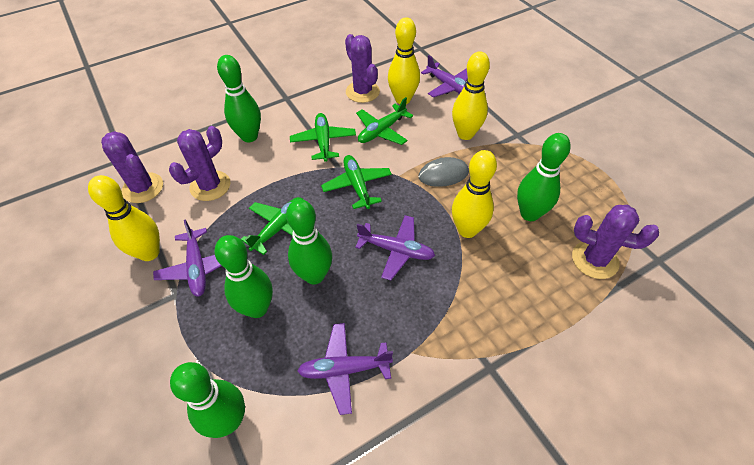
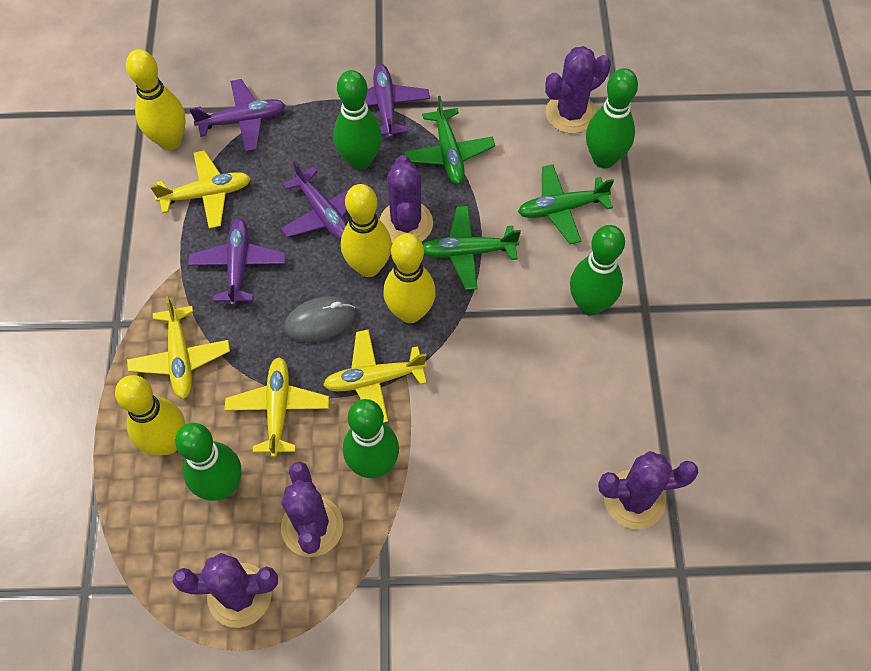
green plane: 4 -> 3
purple cactus: 4 -> 5
yellow plane: 0 -> 4

